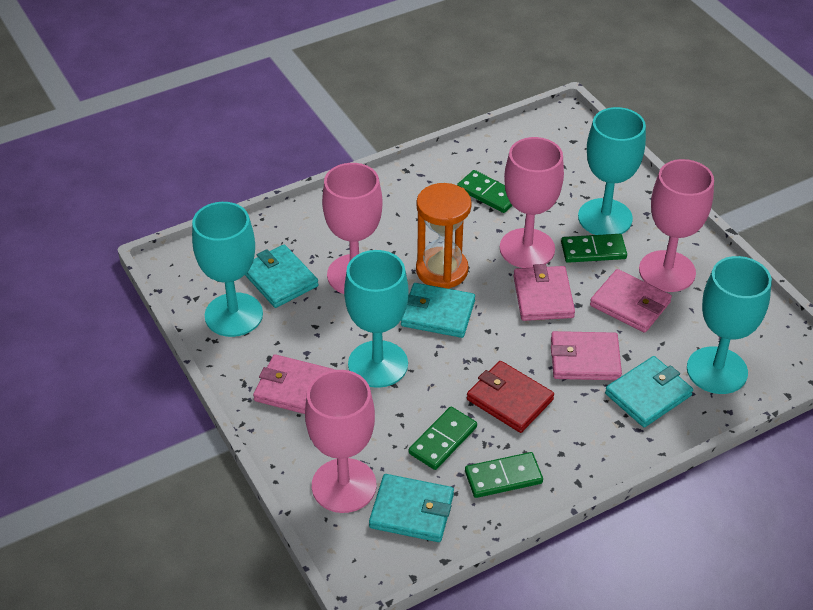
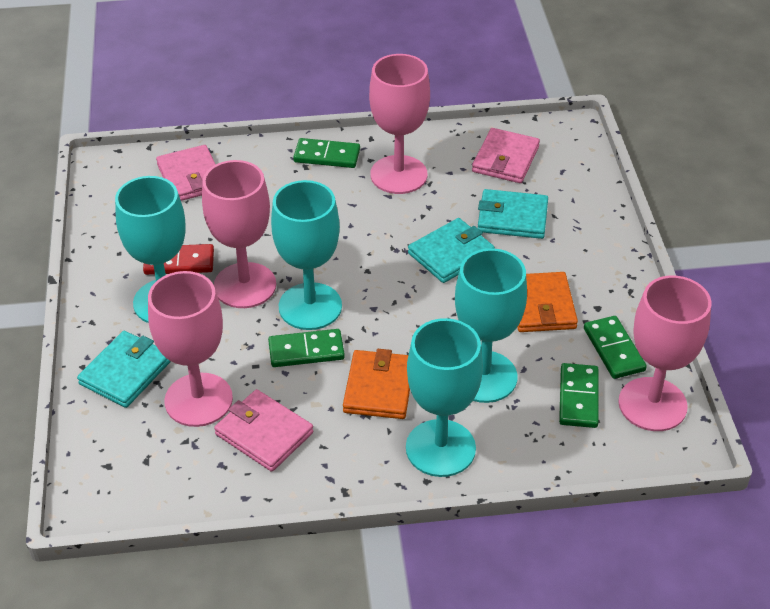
orange hourglass: 1 -> 0
orange wallet: 0 -> 2
pink wallet: 4 -> 3
red domino: 0 -> 1
red wallet: 1 -> 0
turquoise wallet: 4 -> 3

